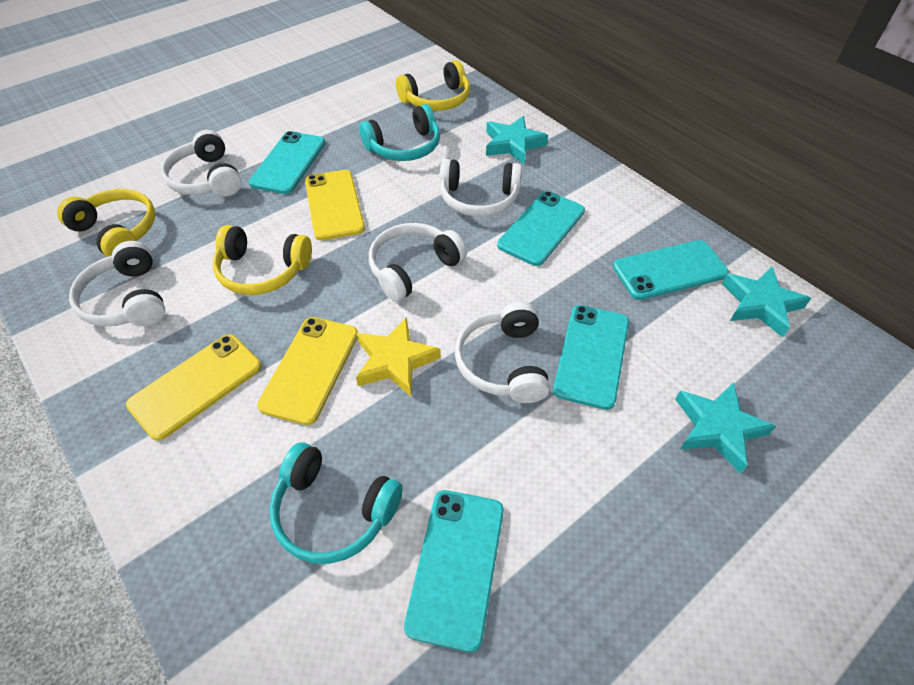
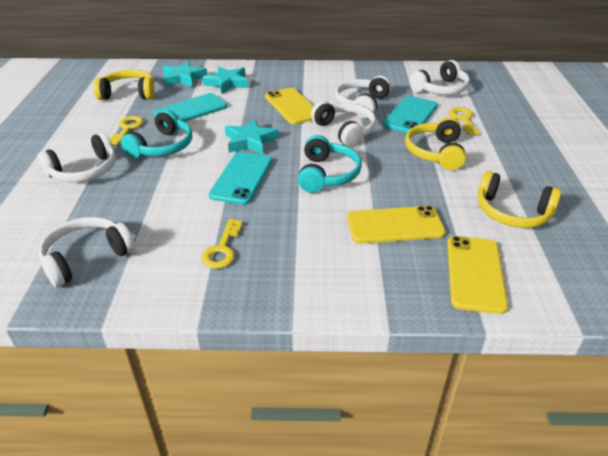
turquoise phone: 5 -> 3
yellow key: 0 -> 3
yellow star: 1 -> 0

